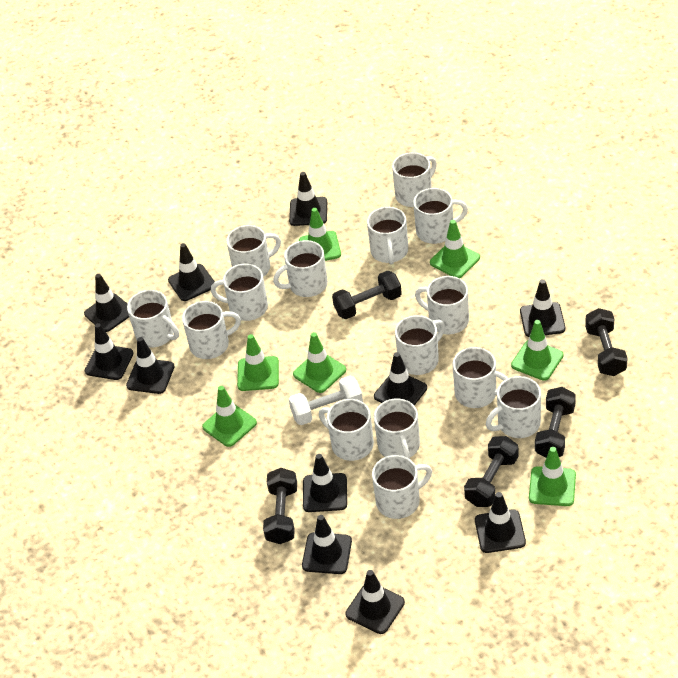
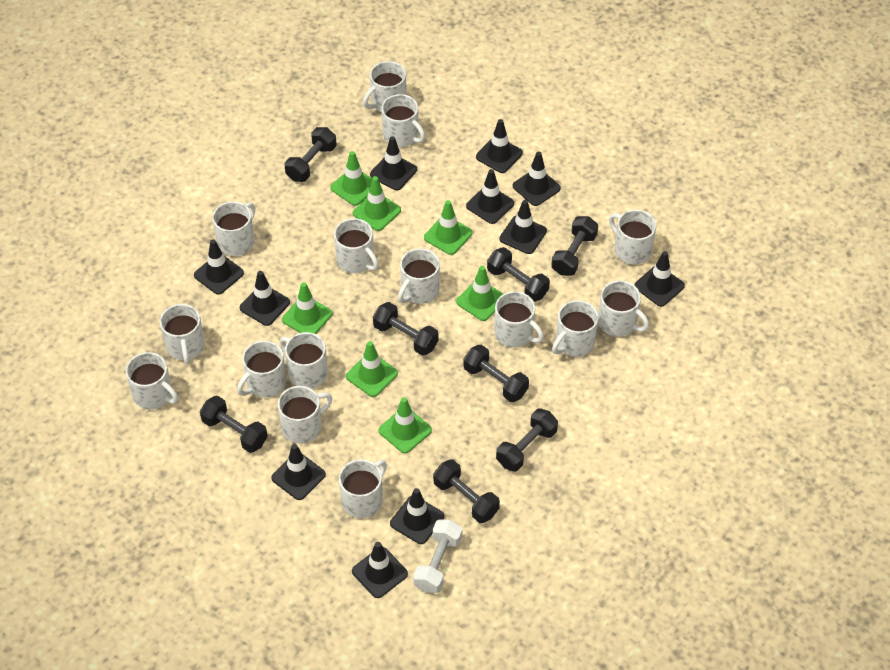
black dumbbell: 5 -> 8

